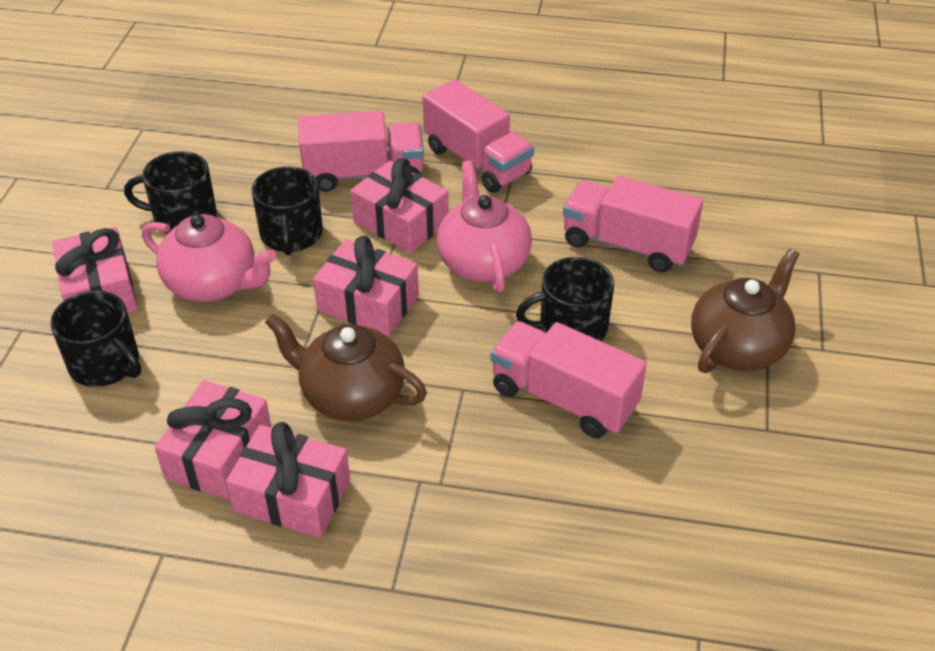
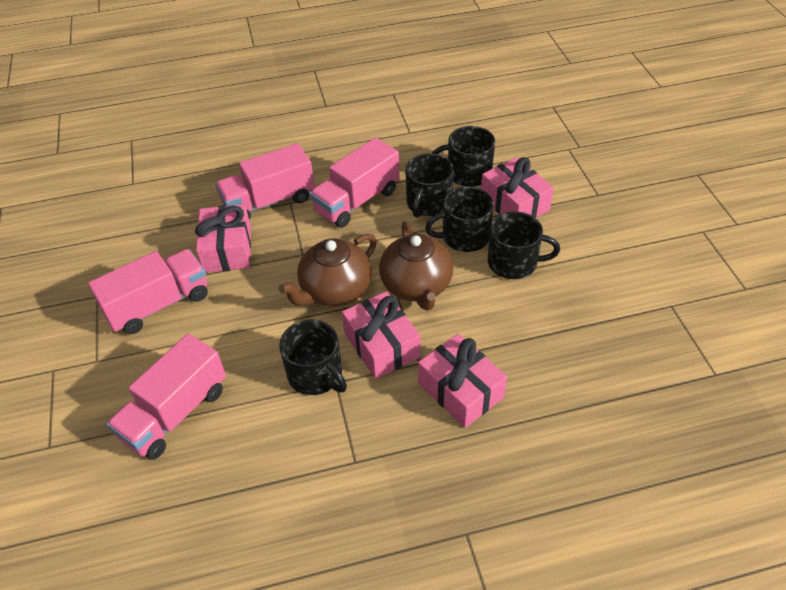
black mug: 4 -> 5
pink gift: 5 -> 4
pink teapot: 2 -> 0

